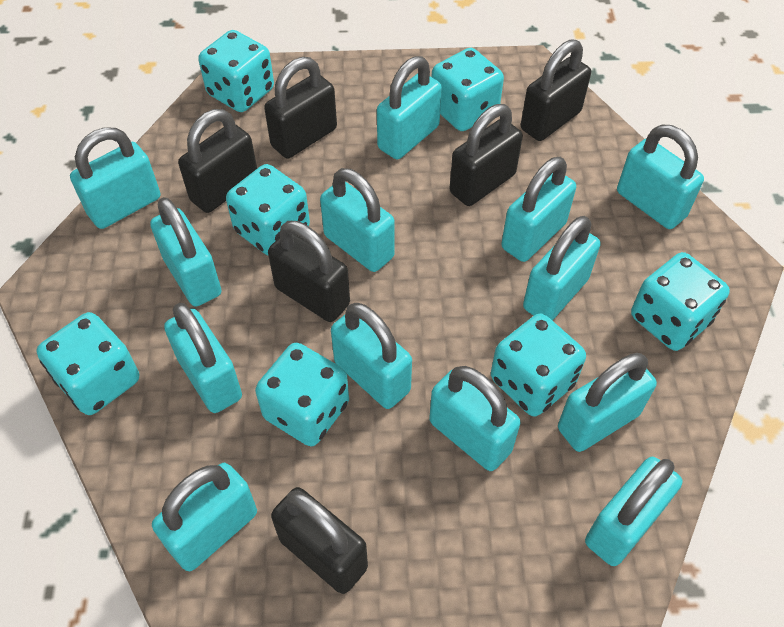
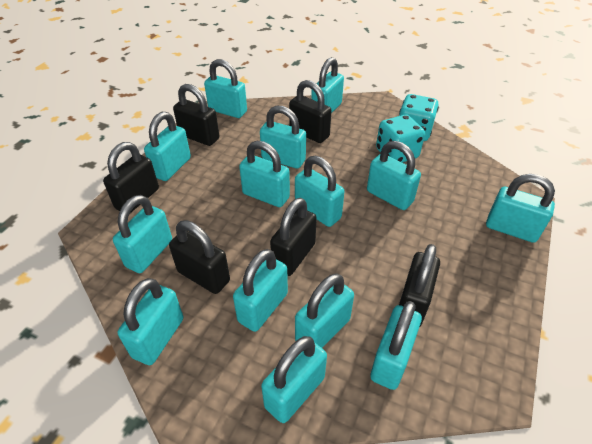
turquoise dice: 7 -> 2
turquoise padlock: 13 -> 14

